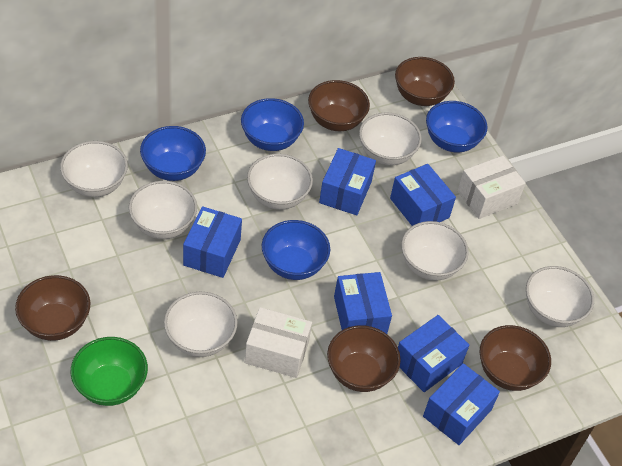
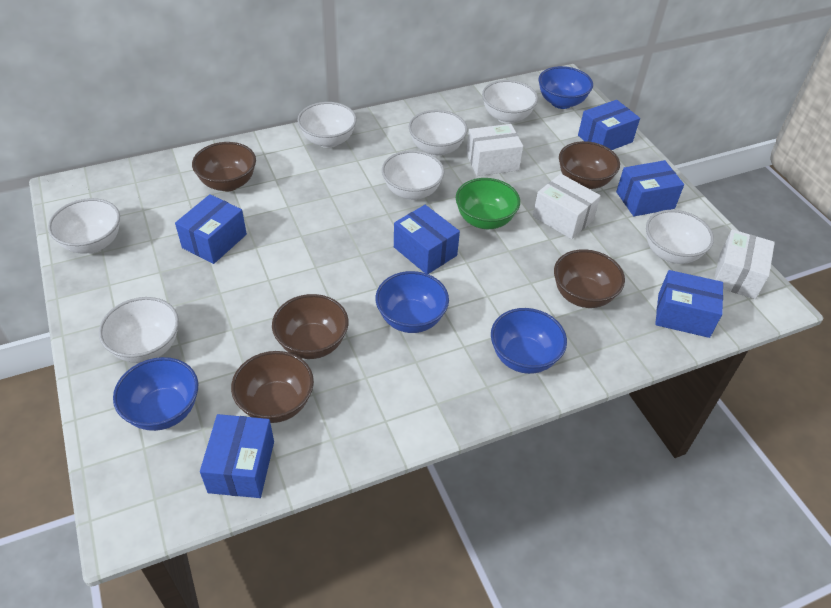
white box: 2 -> 3

